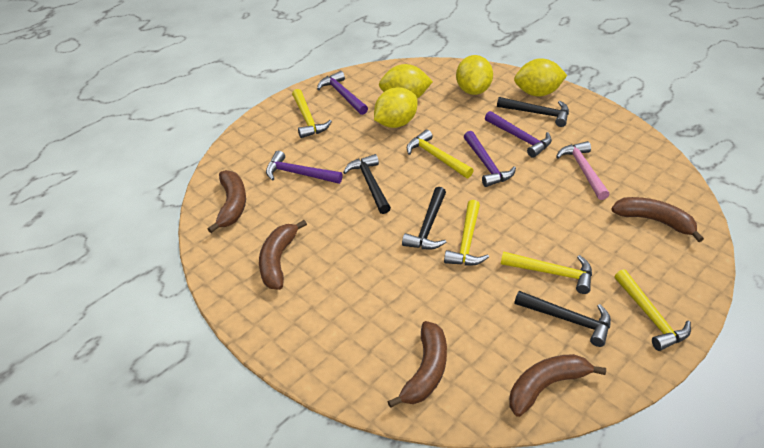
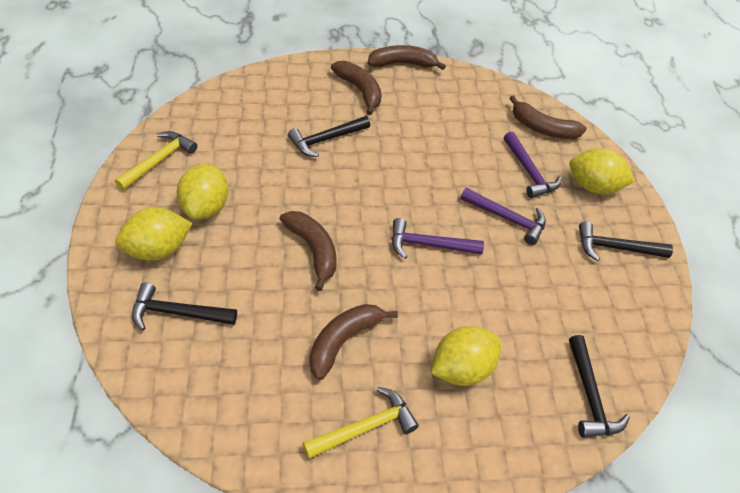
pink hammer: 1 -> 0
purple hammer: 4 -> 3
yellow hammer: 5 -> 2

